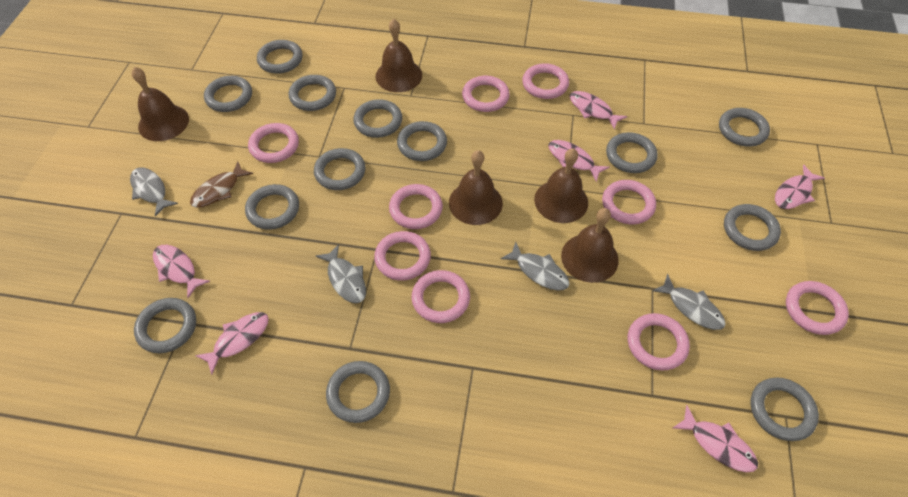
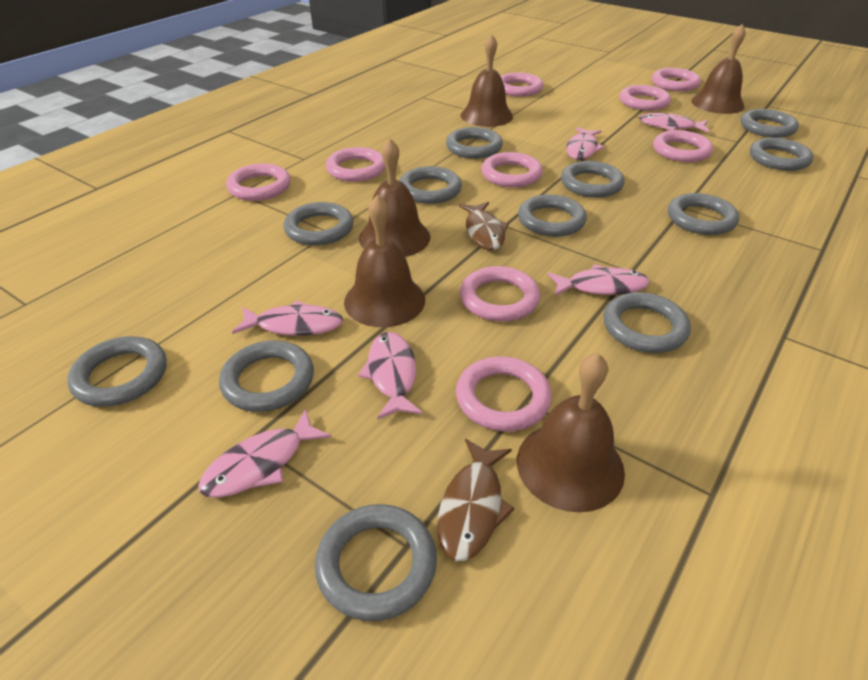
brown fish: 1 -> 2
grey fish: 4 -> 0
grey ring: 13 -> 12

